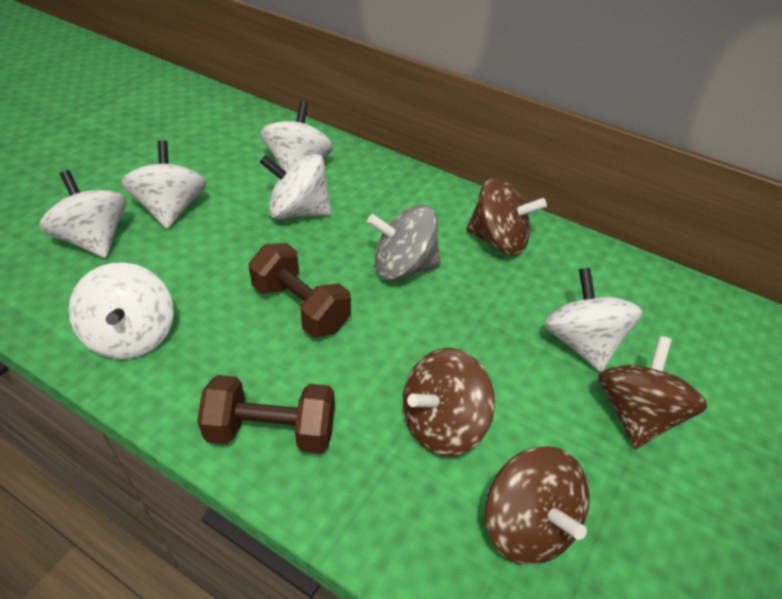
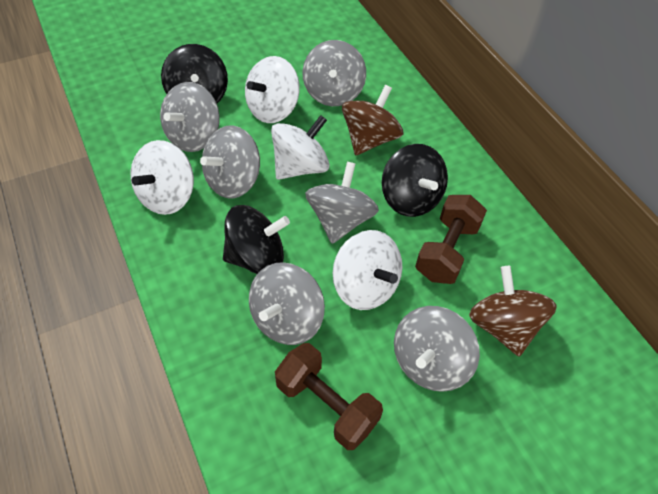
black spinning top: 0 -> 3
brown spinning top: 4 -> 2
grey spinning top: 1 -> 6
white spinning top: 6 -> 4

